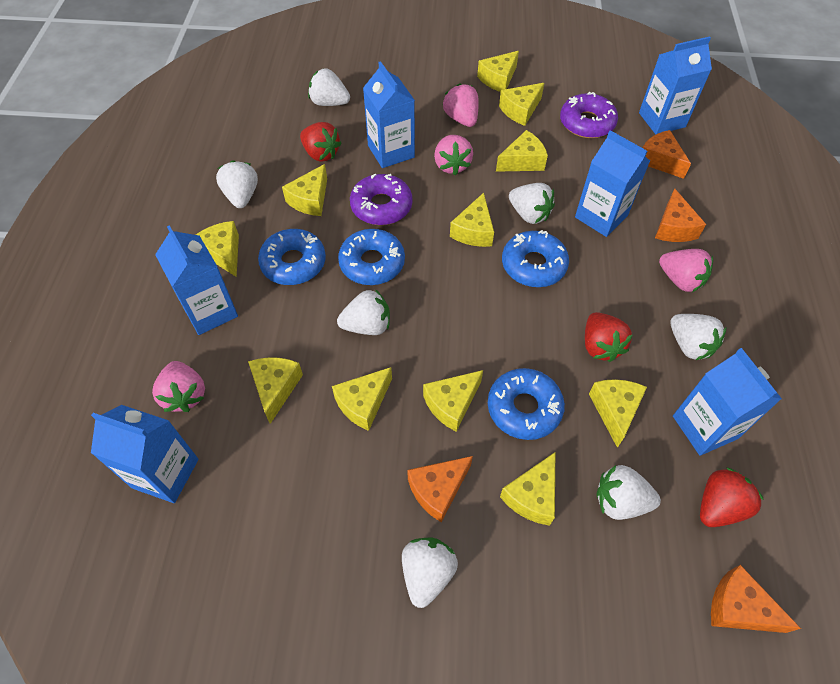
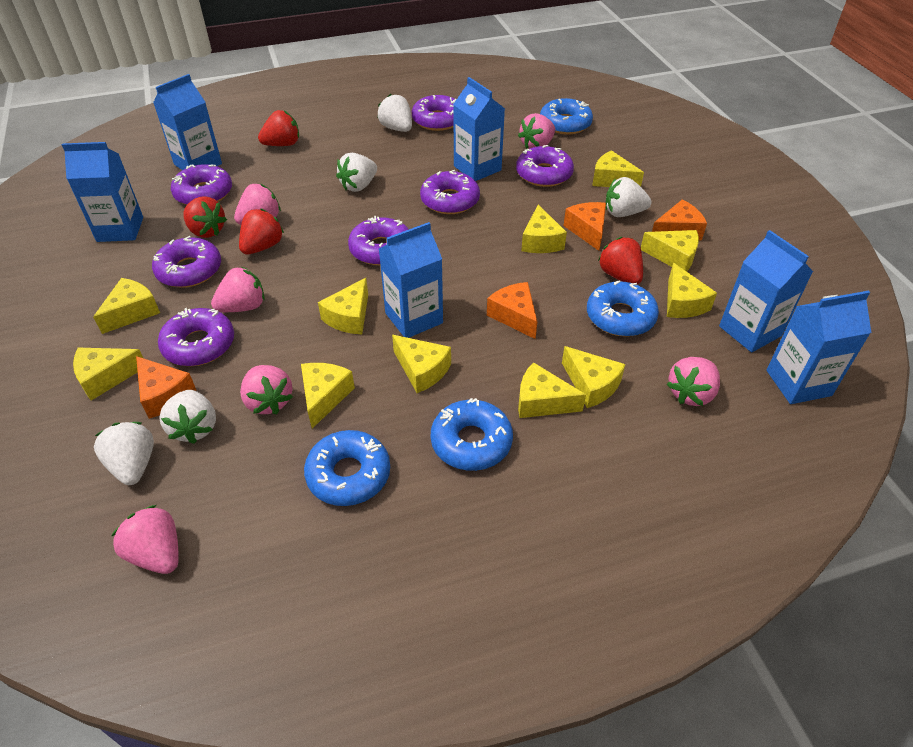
pink strawberry: 4 -> 6
purple donut: 2 -> 7
red strawberry: 3 -> 4
white strawberry: 7 -> 5

